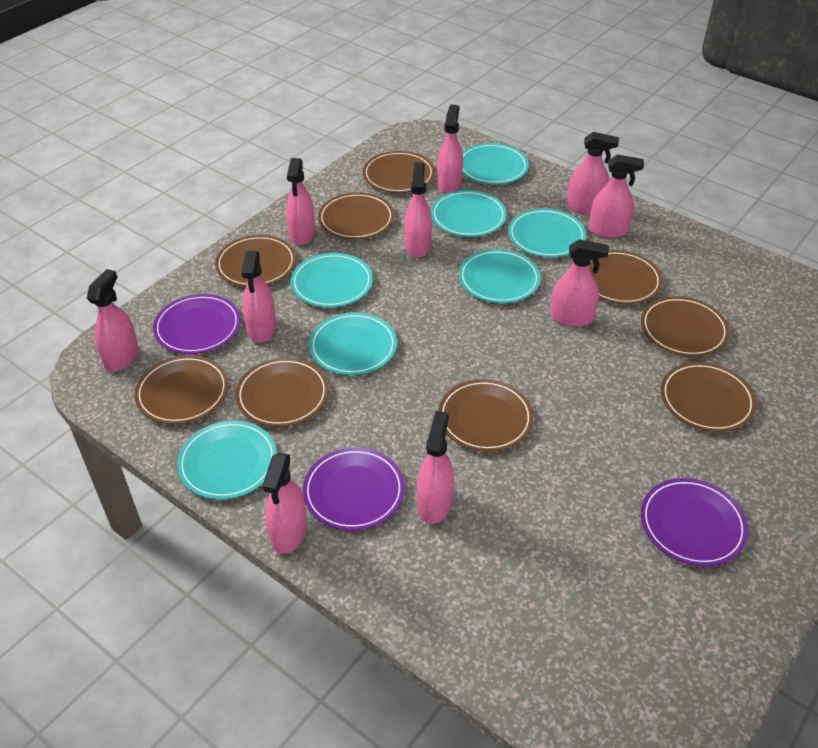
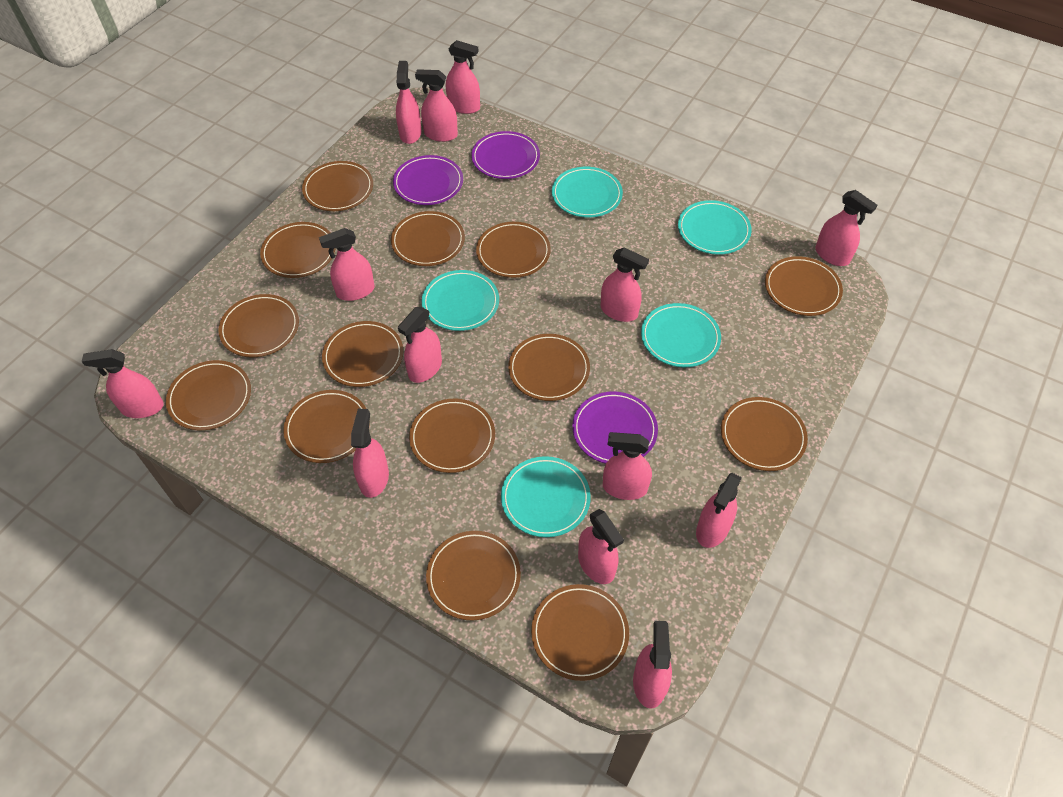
brown plate: 9 -> 14
pink spray bottle: 10 -> 13
turquoise plate: 7 -> 5

